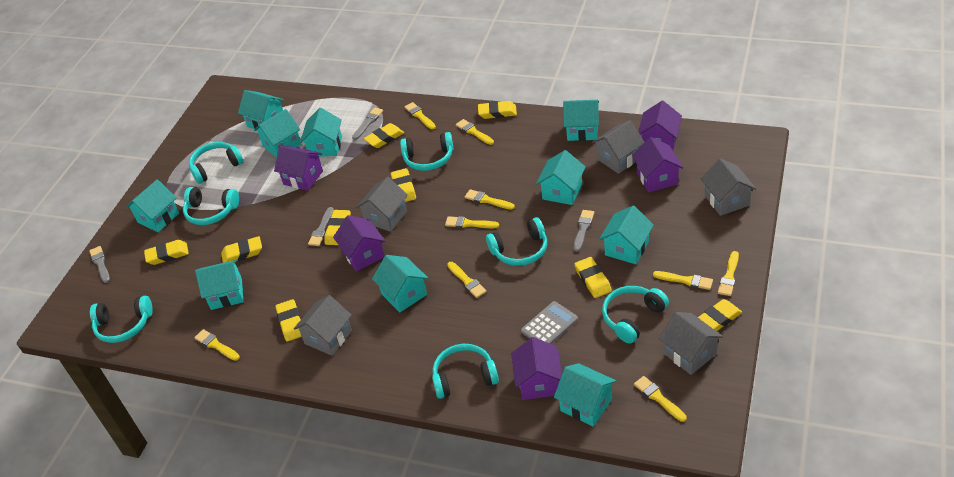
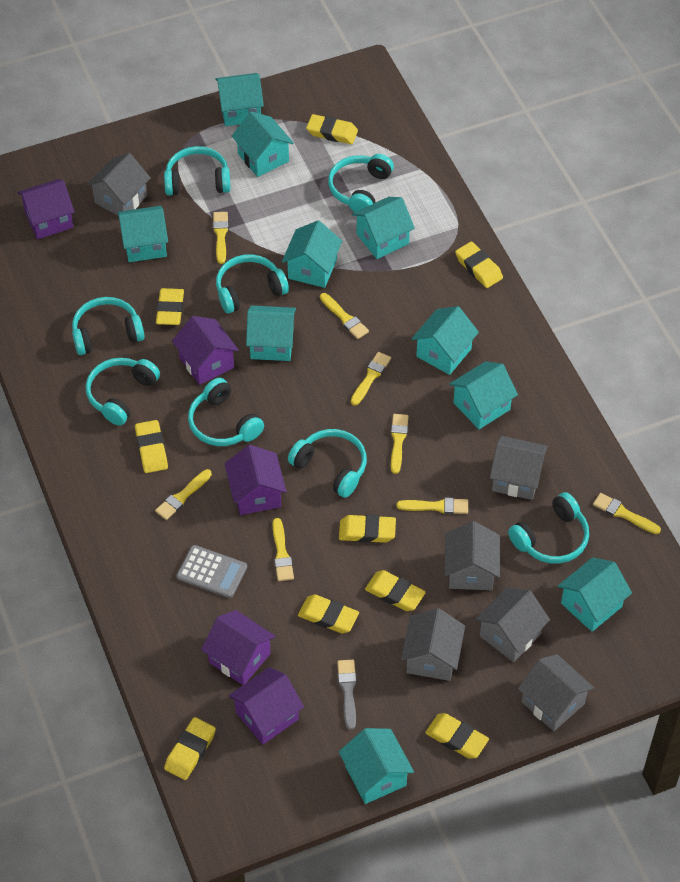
grey brush: 4 -> 1
grey house: 5 -> 6
turquoise headphones: 7 -> 8
yellow brush: 9 -> 8

